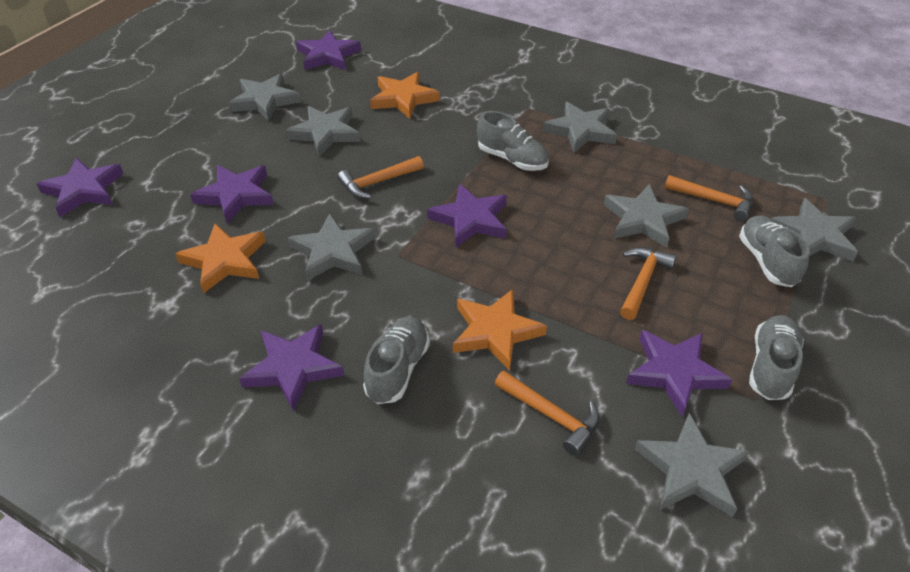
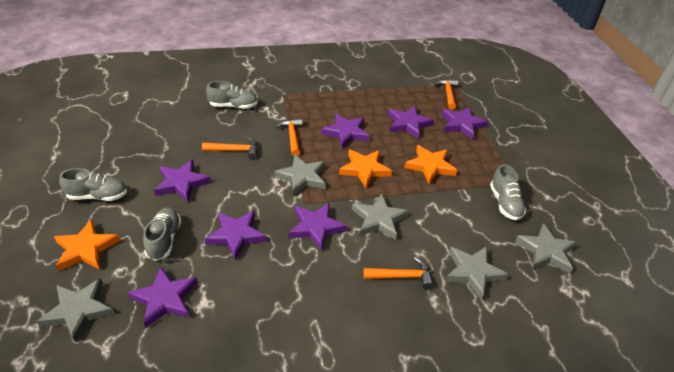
grey star: 7 -> 5
purple star: 6 -> 7

